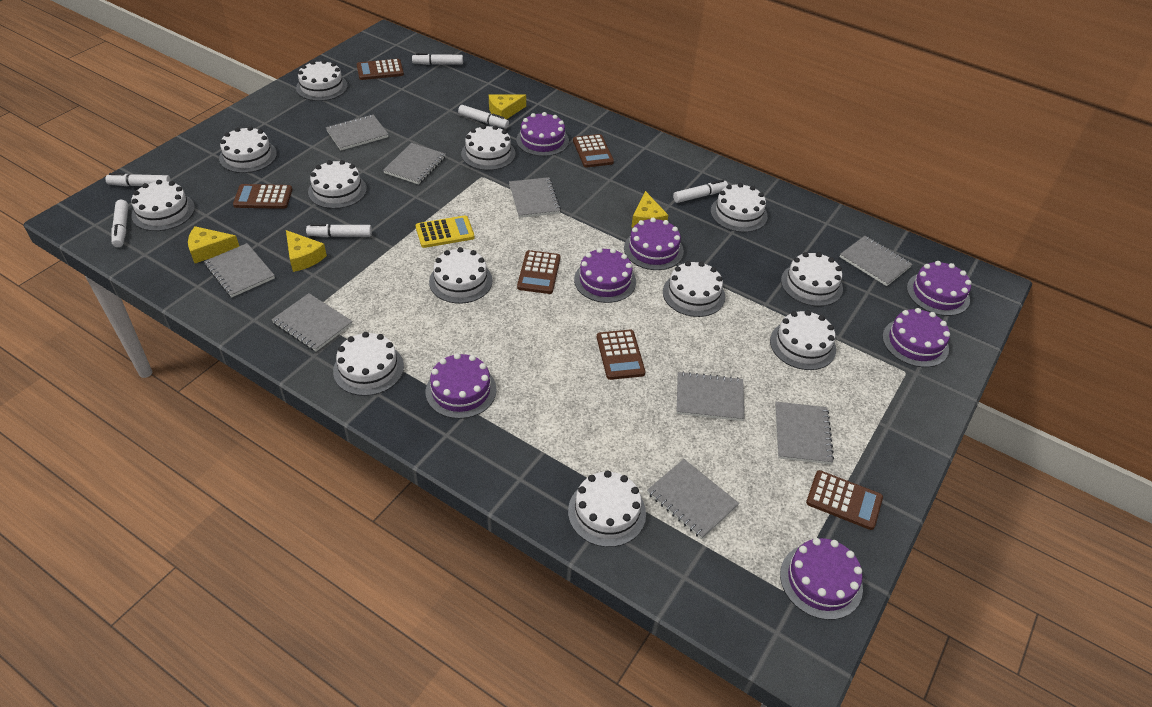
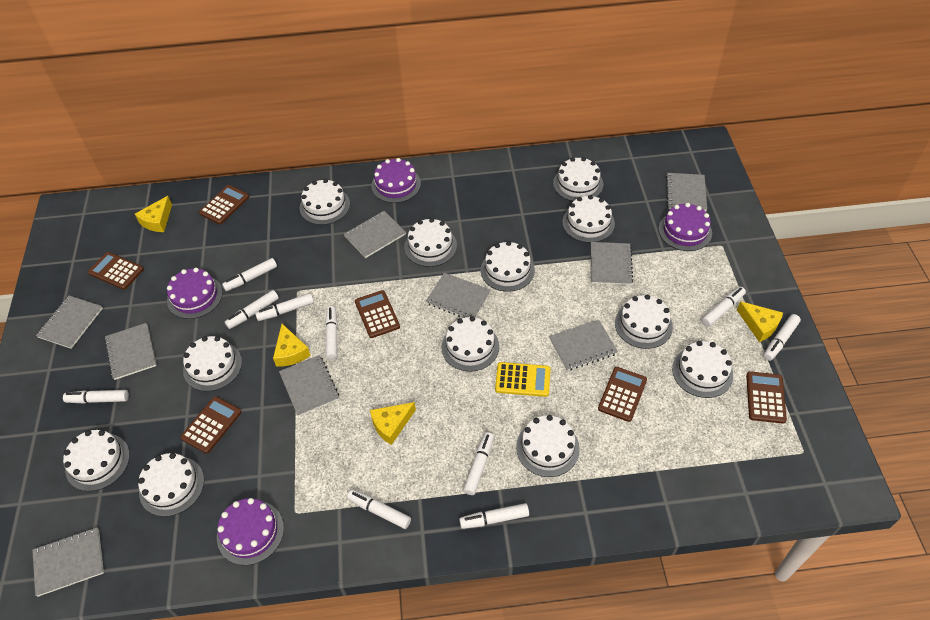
purple cake: 7 -> 4
white marker: 6 -> 10

